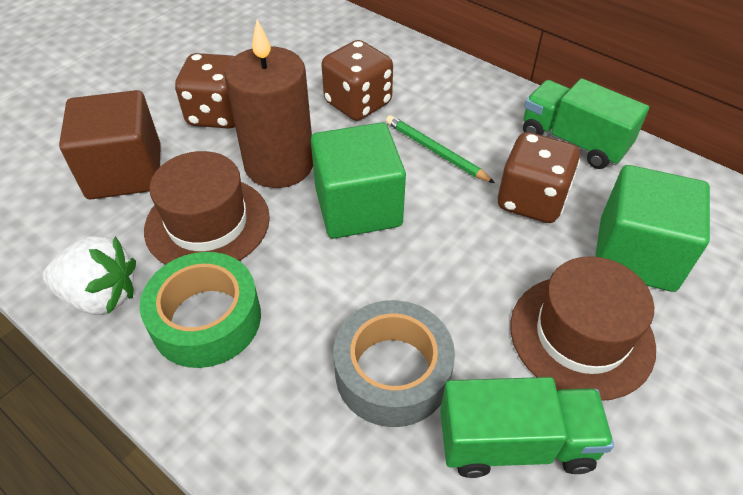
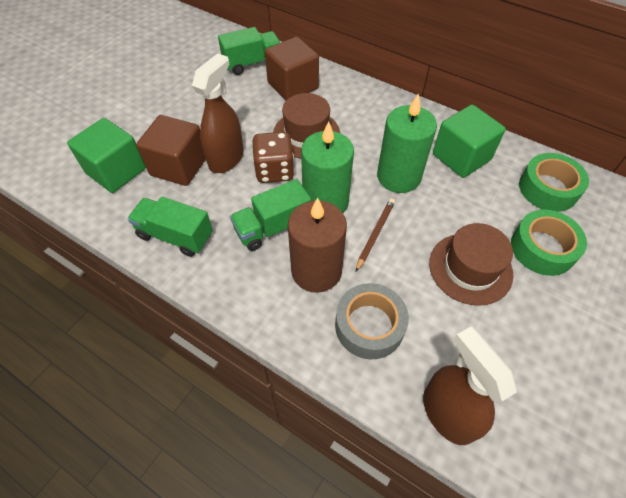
brown cube: 1 -> 2
brown dice: 3 -> 1
brown pencil: 0 -> 1
brown spray bottle: 0 -> 2
green candle: 0 -> 2
green pencil: 1 -> 0
green tape: 1 -> 2
green truck: 2 -> 3
white strawberry: 1 -> 0

